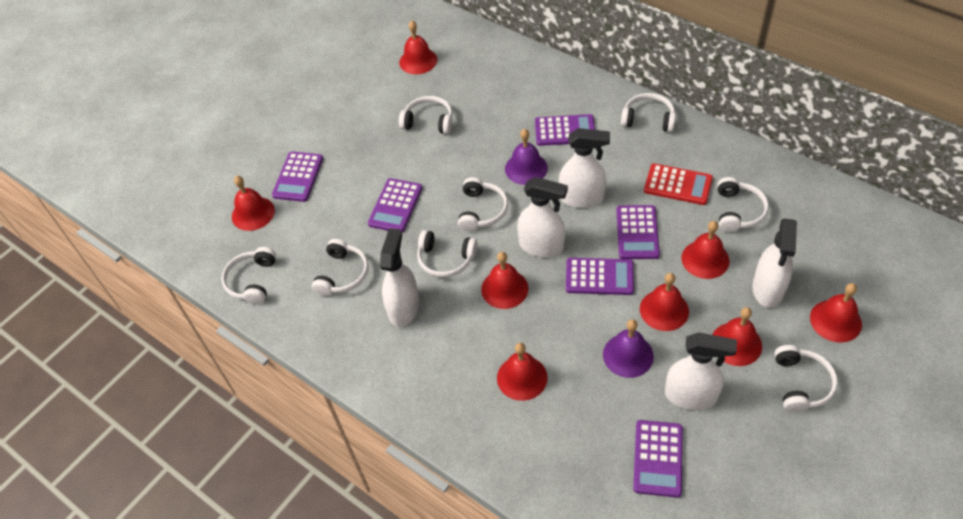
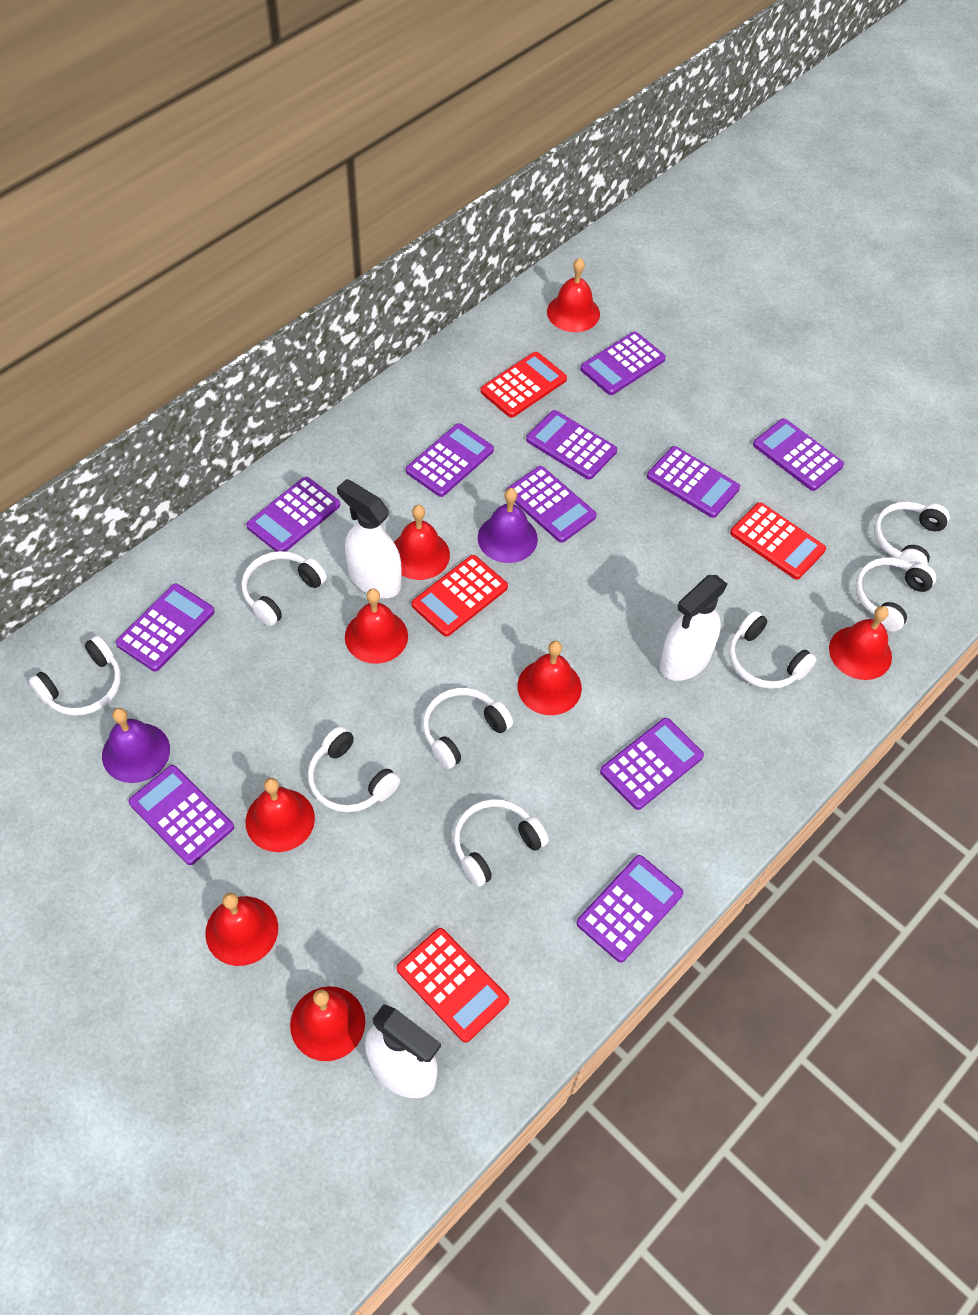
purple calculator: 6 -> 11
red calculator: 1 -> 4
white spray bottle: 5 -> 3

